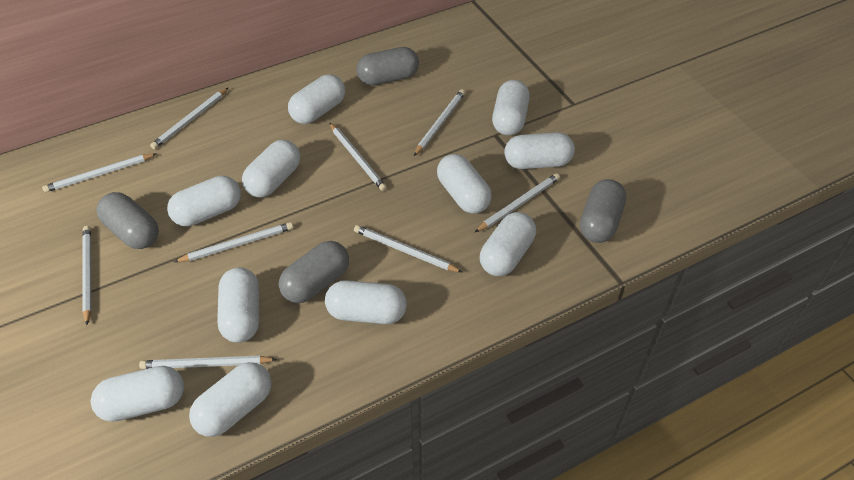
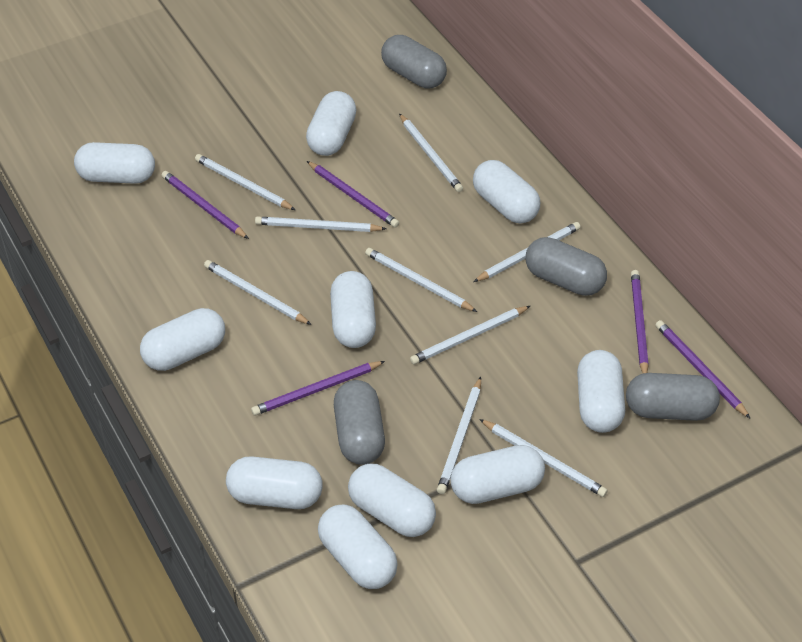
purple pencil: 0 -> 5
white capsule: 11 -> 10

